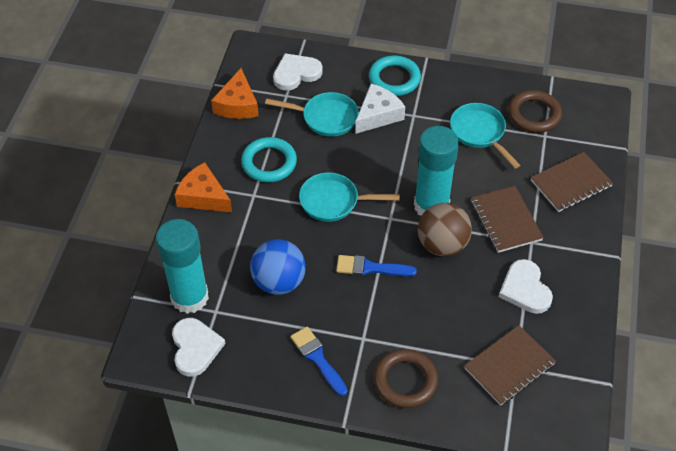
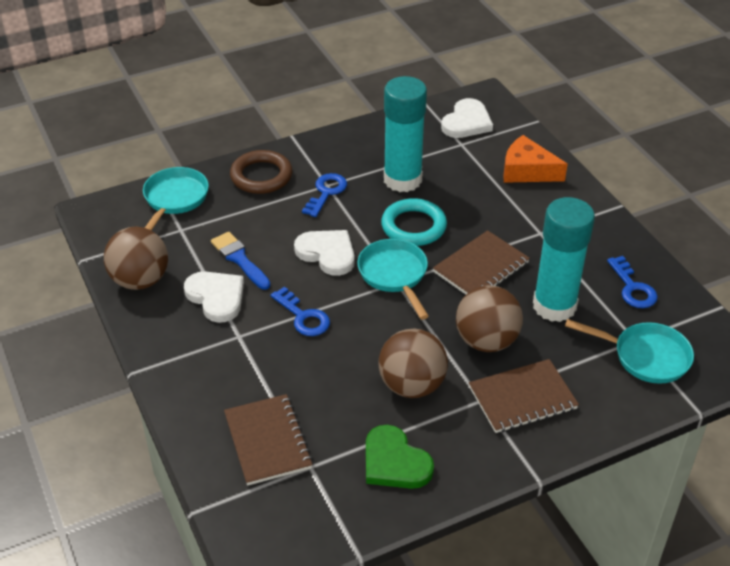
blue ball: 1 -> 0
blue brush: 2 -> 1
blue key: 0 -> 3
brown ball: 1 -> 3
brown ring: 2 -> 1
green heart: 0 -> 1
orange cheese: 2 -> 1
turquoise ring: 2 -> 1
white cheese: 1 -> 0

